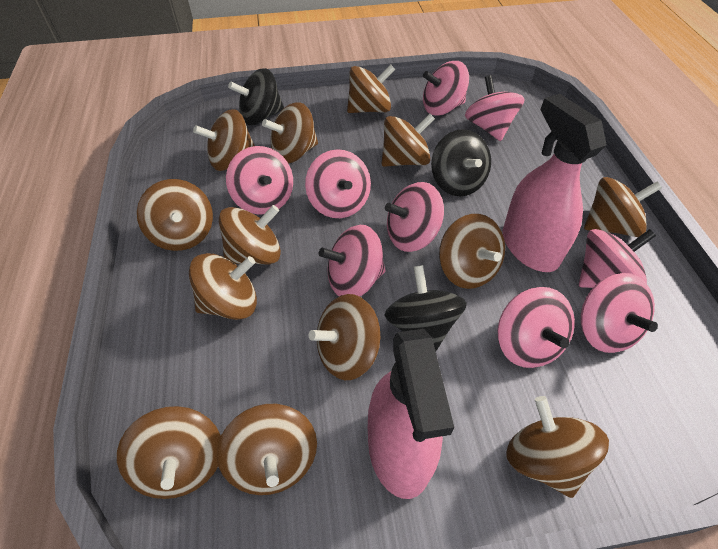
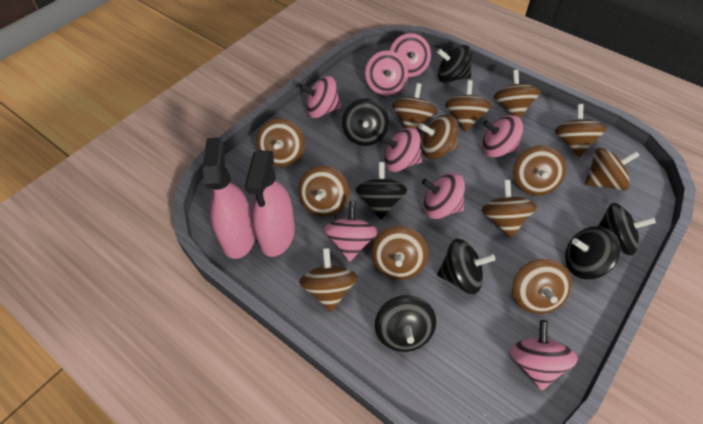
black spinning top: 3 -> 7
pink spinning top: 9 -> 8

